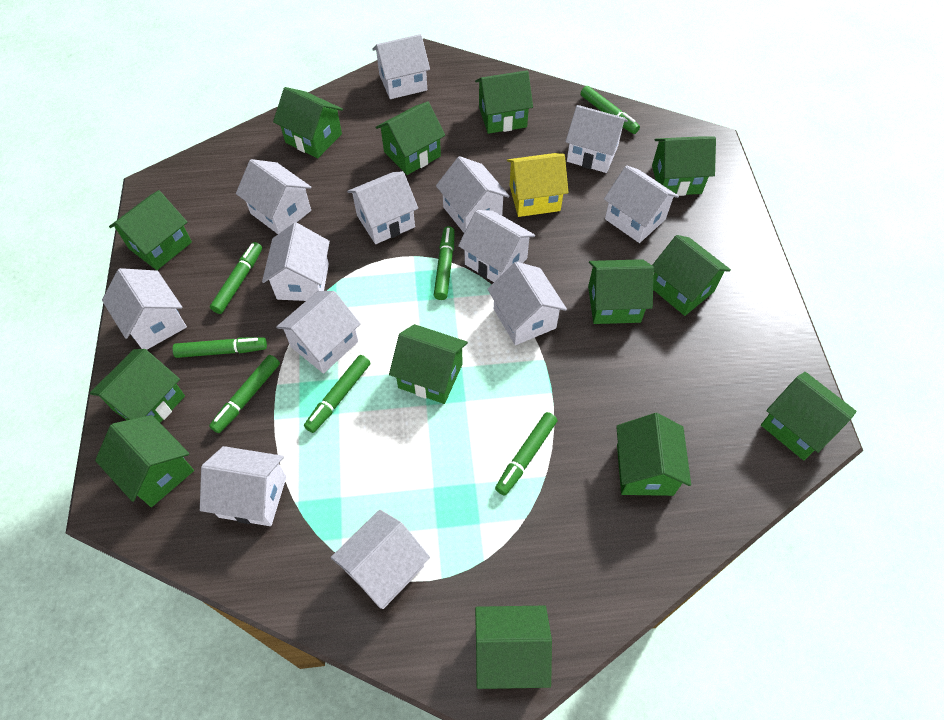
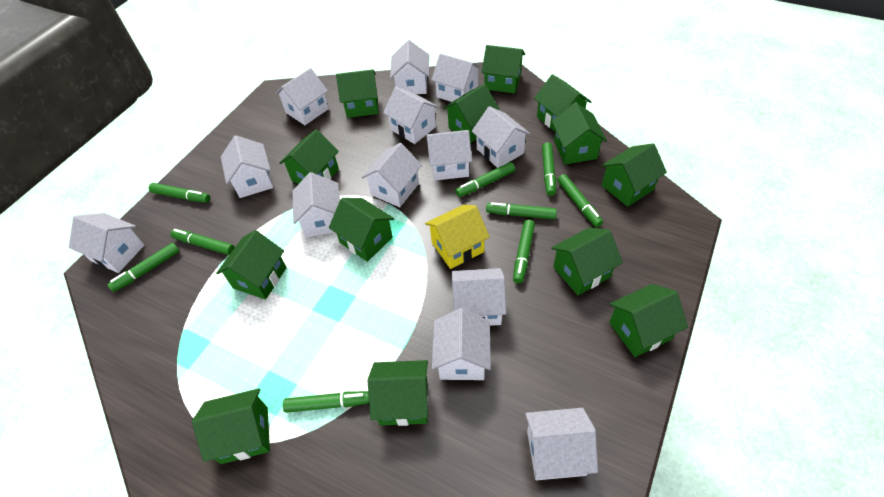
green marker: 7 -> 9

